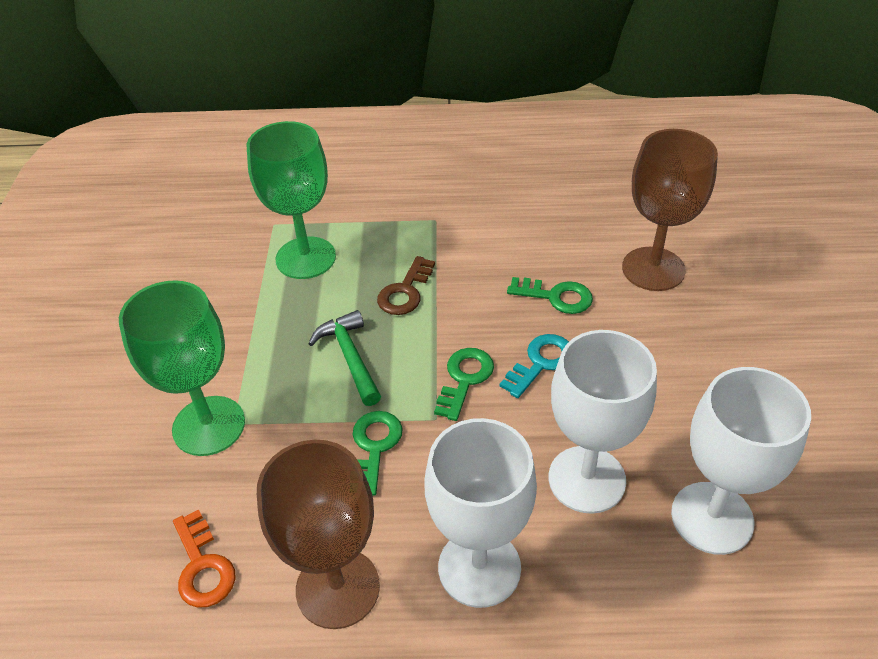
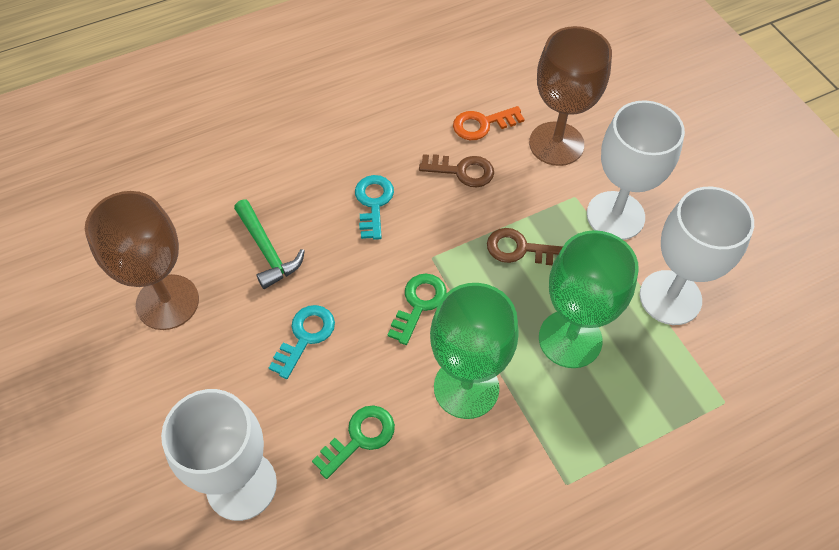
brown key: 1 -> 2
green key: 3 -> 2
turquoise key: 1 -> 2

